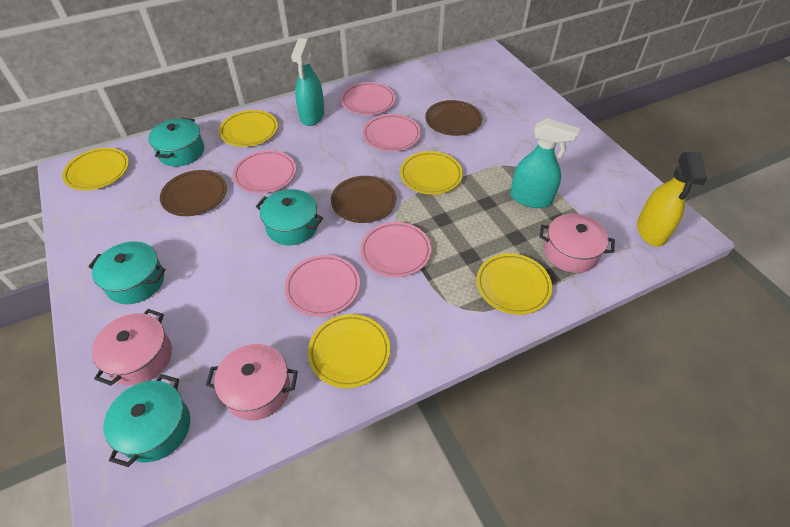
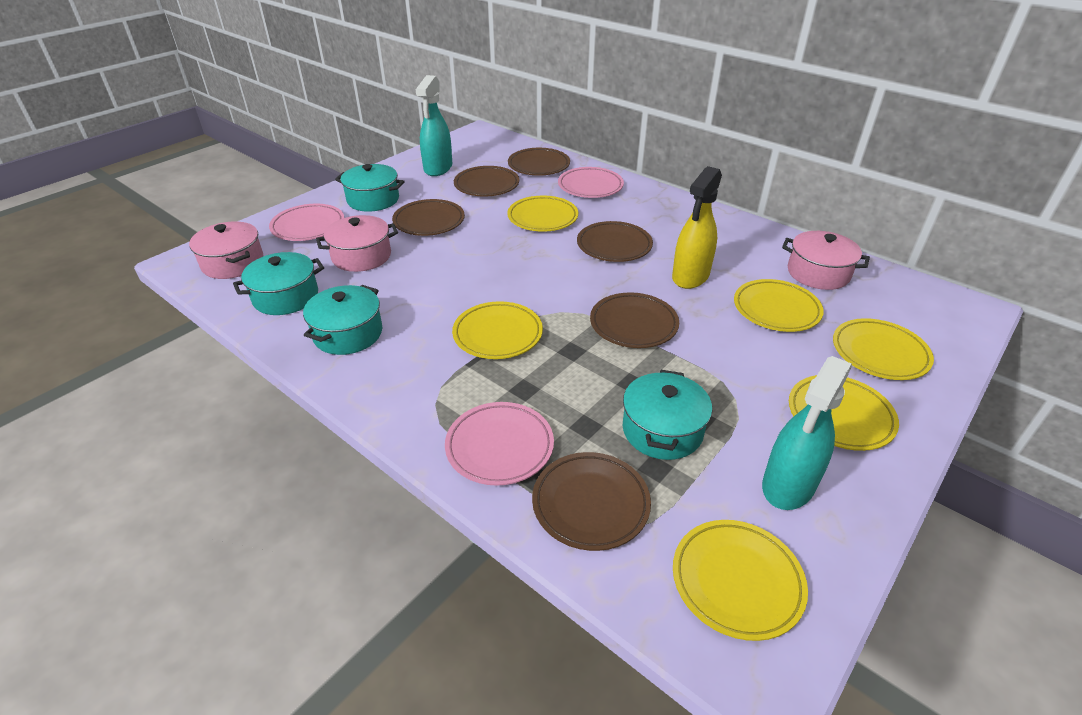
brown plate: 3 -> 6
pink plate: 5 -> 3
yellow plate: 5 -> 6

